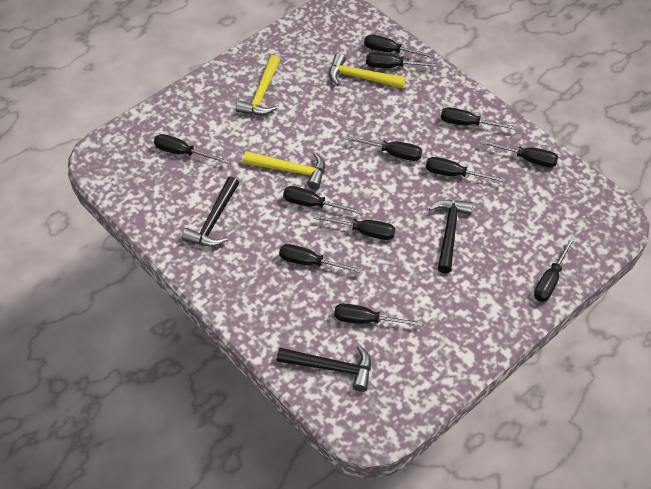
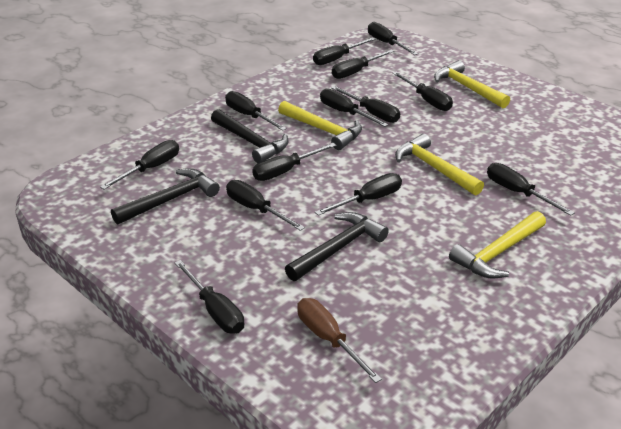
black screwdriver: 12 -> 13
brown screwdriver: 0 -> 1
yellow hammer: 3 -> 4

